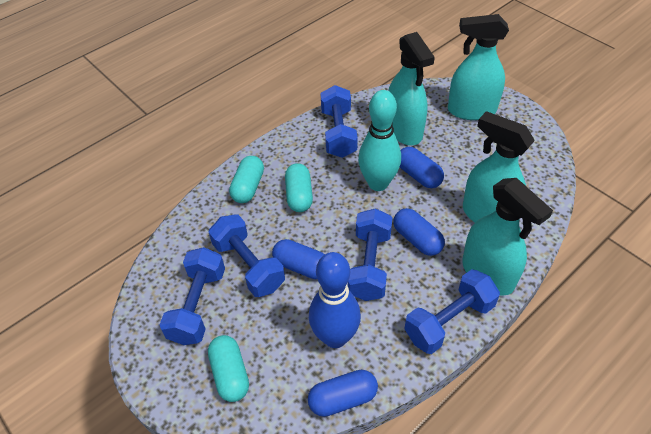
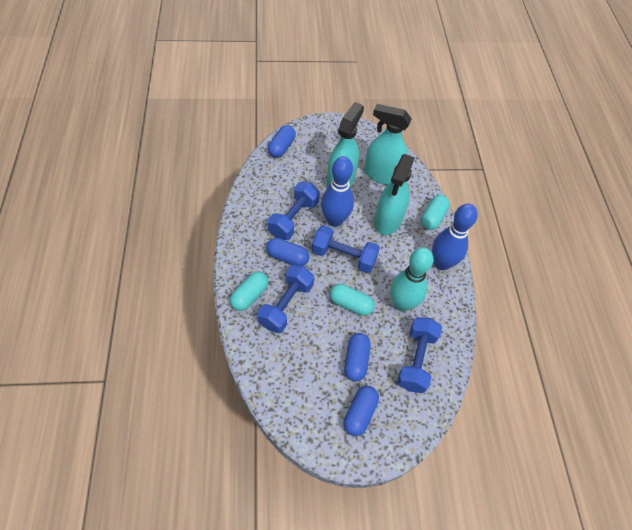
blue bowling pin: 1 -> 2
blue dumbbell: 5 -> 4
turquoise spray bottle: 4 -> 3

